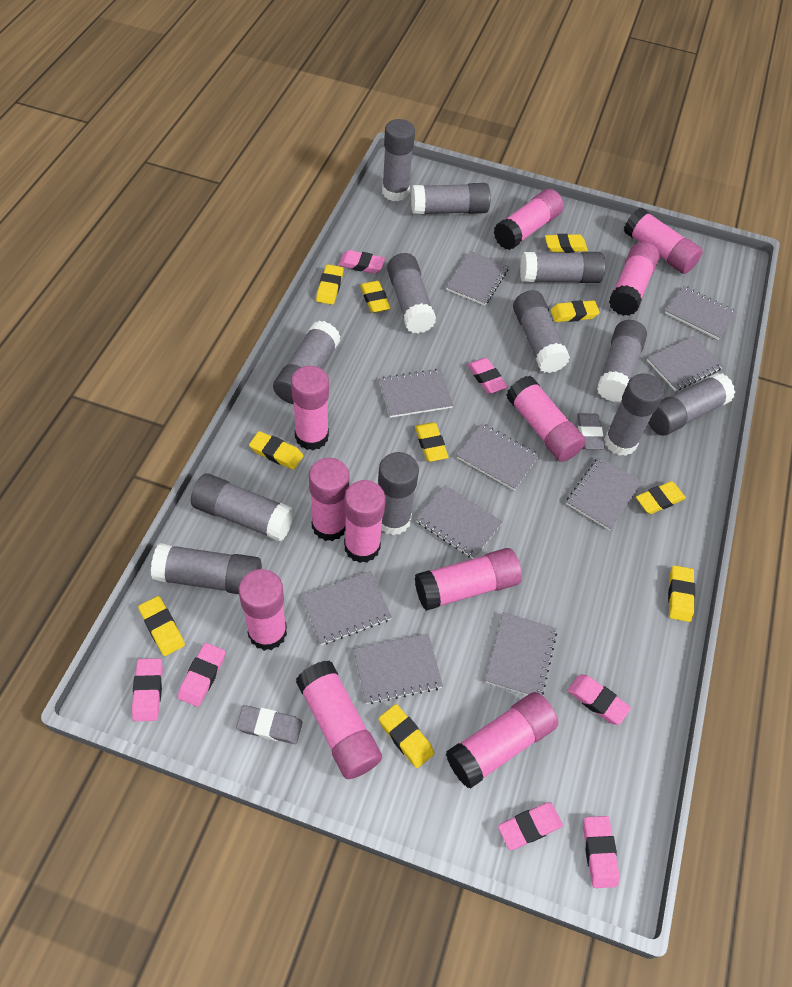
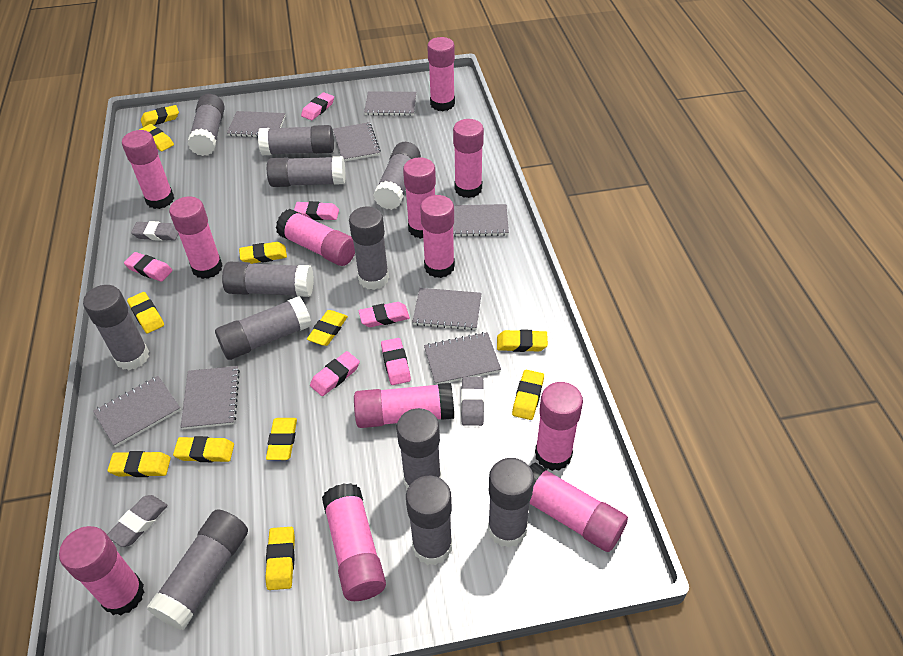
grey eraser: 2 -> 3
grey notebook: 10 -> 8
pink eraser: 7 -> 6
pink glue stick: 11 -> 12
yellow eraser: 10 -> 11

